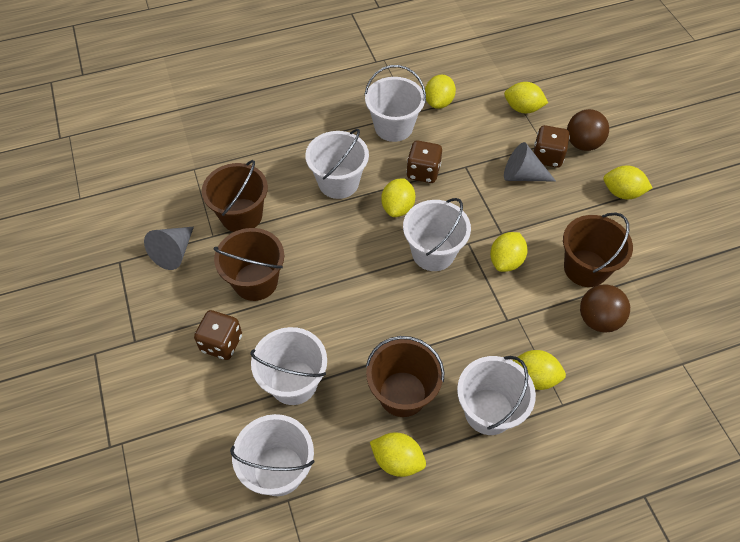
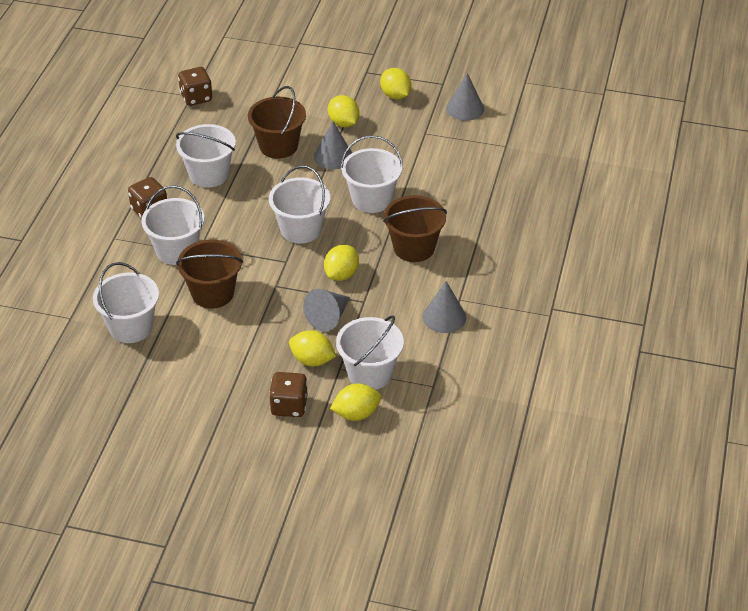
brown ball: 2 -> 0
brown bucket: 4 -> 3
grey cone: 2 -> 4
yellow lemon: 7 -> 5

